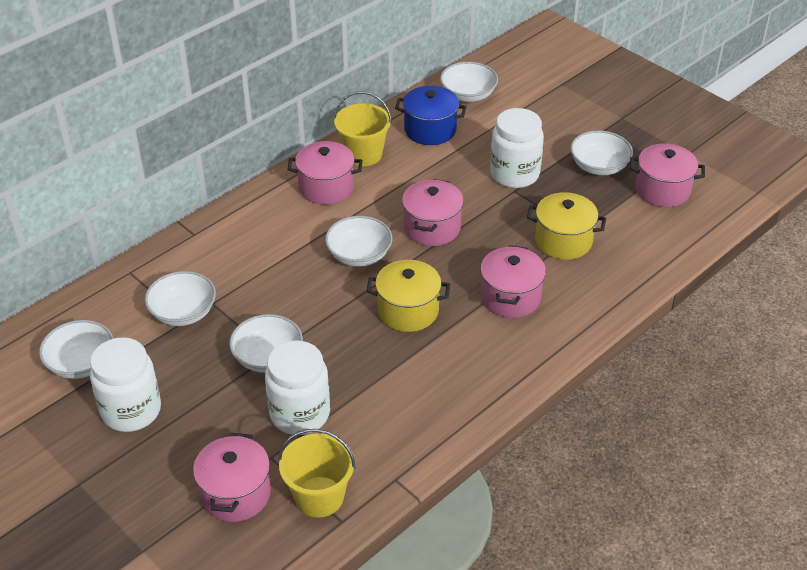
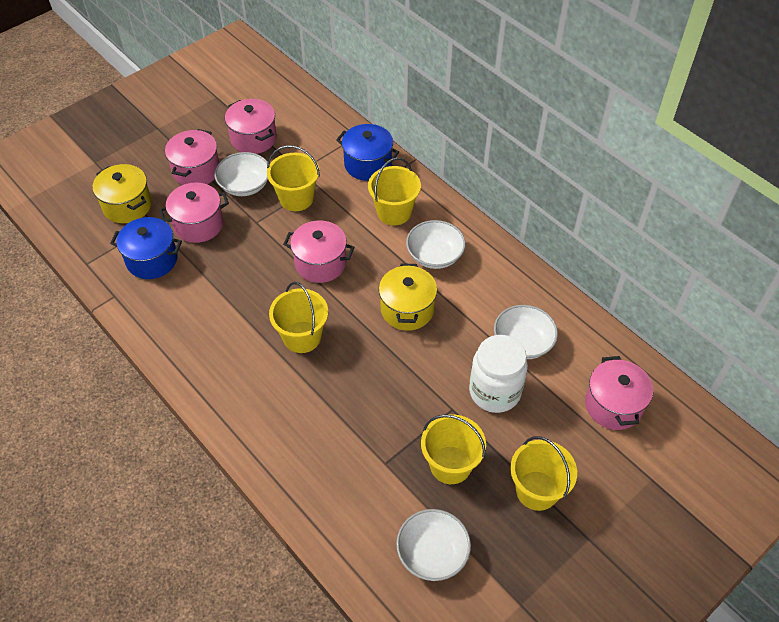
blue pot: 1 -> 2
white bowl: 6 -> 4
white jar: 3 -> 1
yellow bucket: 2 -> 5

